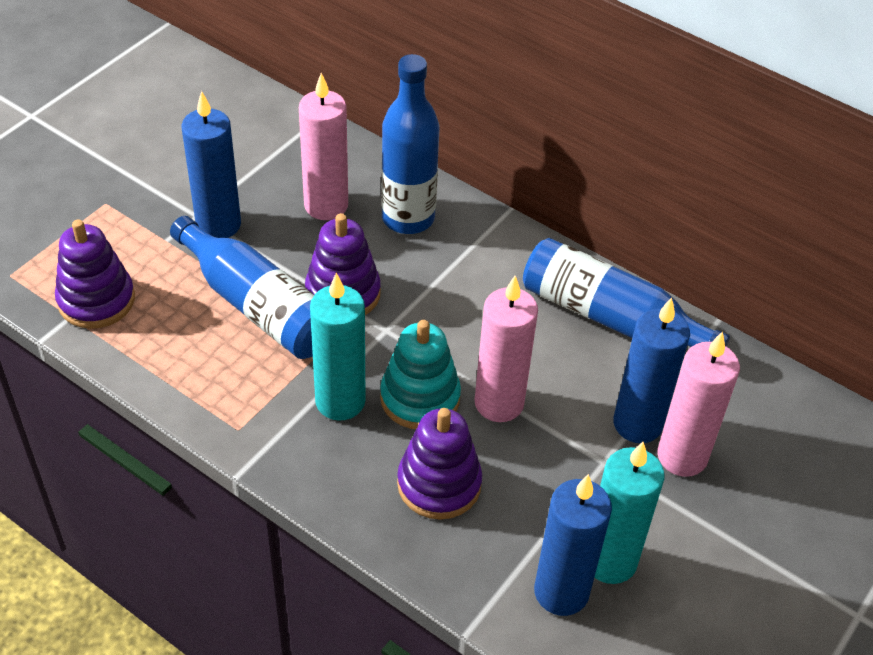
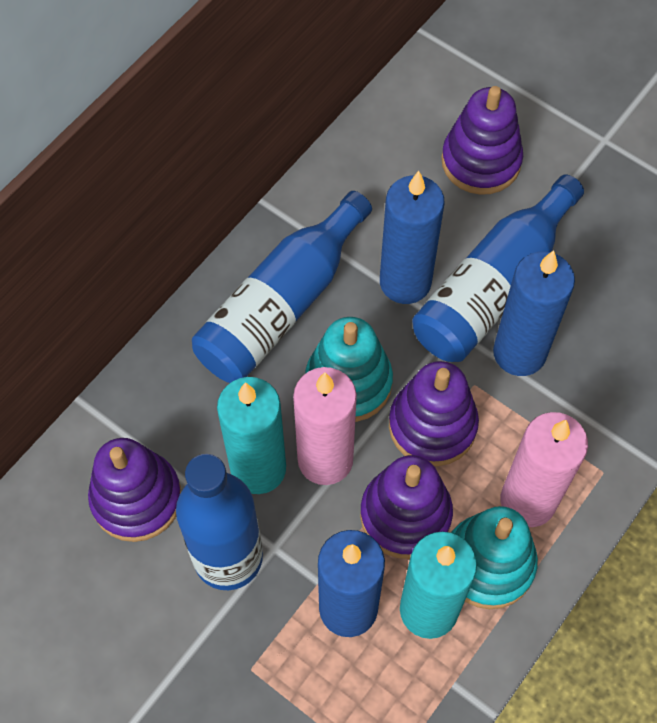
pink candle: 3 -> 2
purple stacking toy: 3 -> 4
turquoise stacking toy: 1 -> 2

